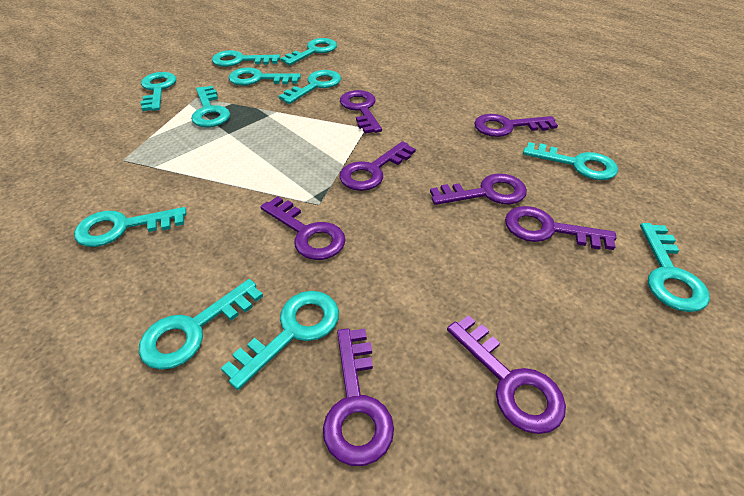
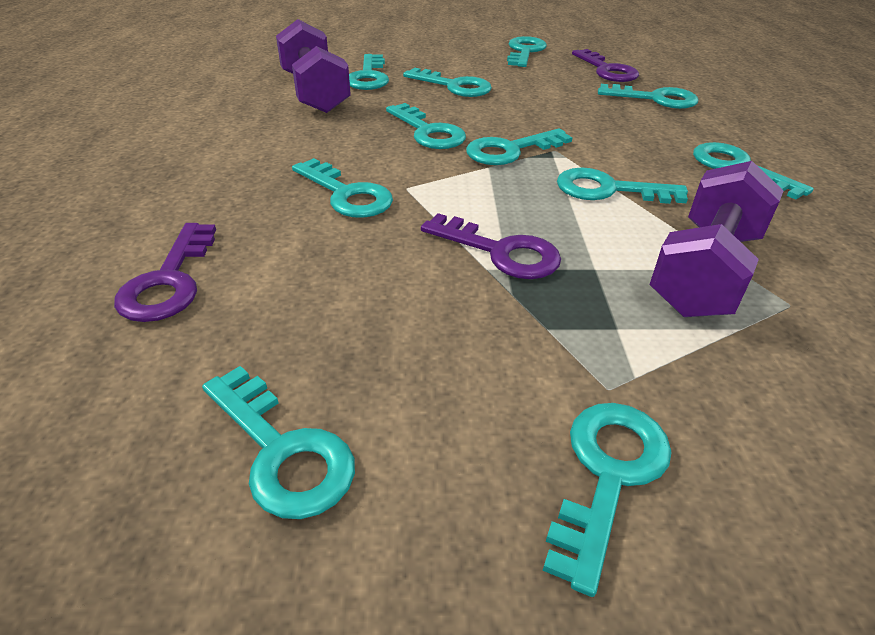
purple dumbbell: 0 -> 2
purple key: 8 -> 3

